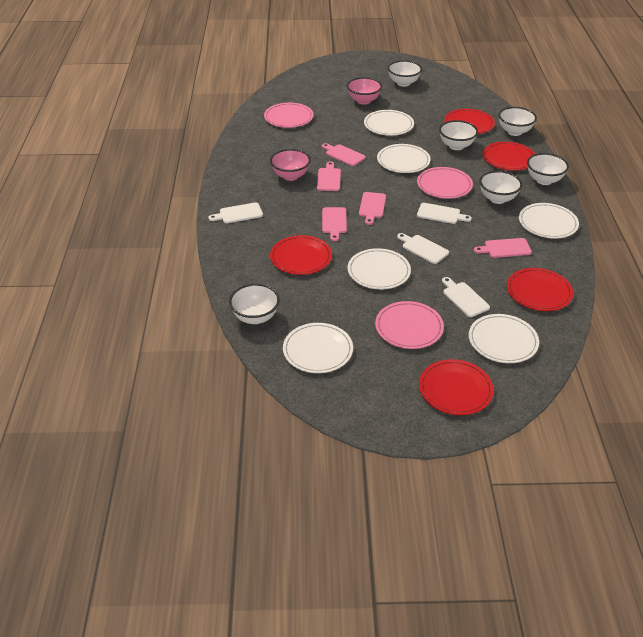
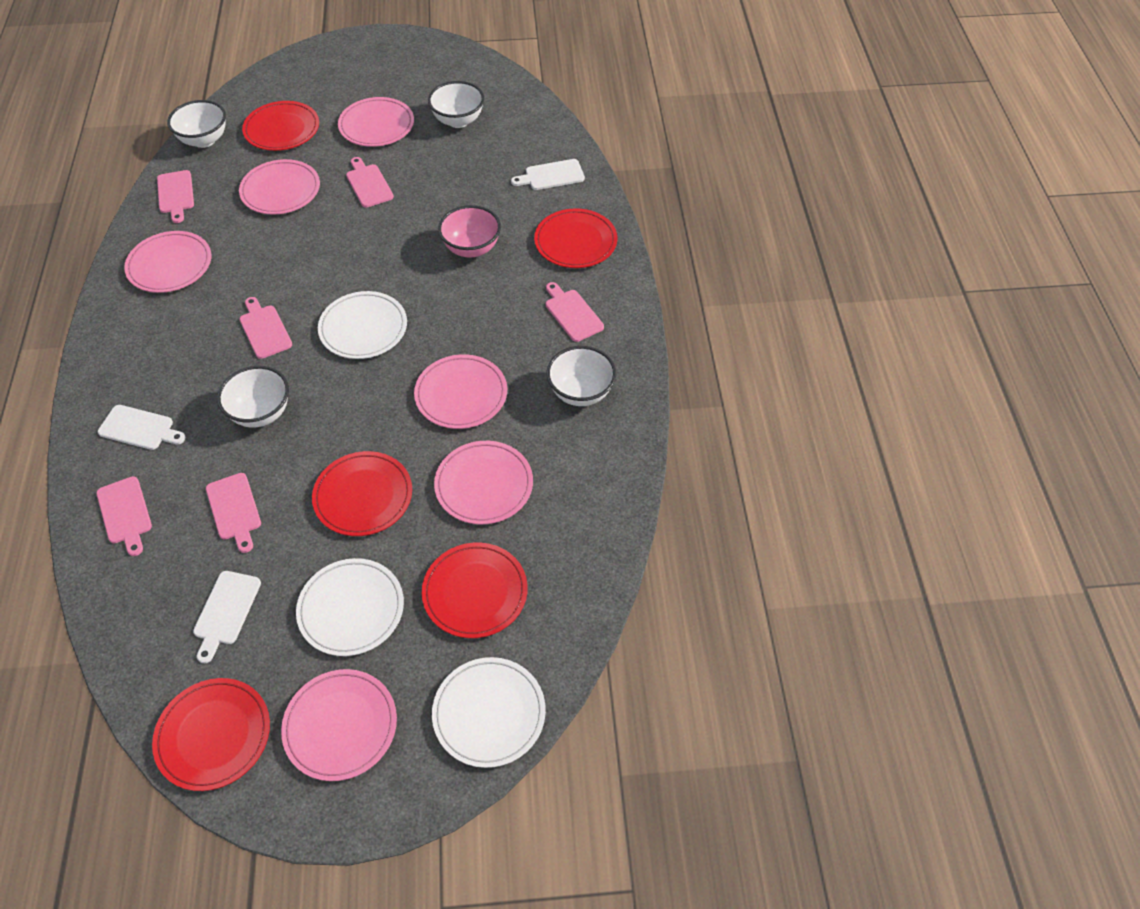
pink bowl: 2 -> 1
pink cutting board: 5 -> 6
pink plate: 3 -> 6
white bowl: 6 -> 4
white cutting board: 4 -> 3
white plate: 6 -> 3

